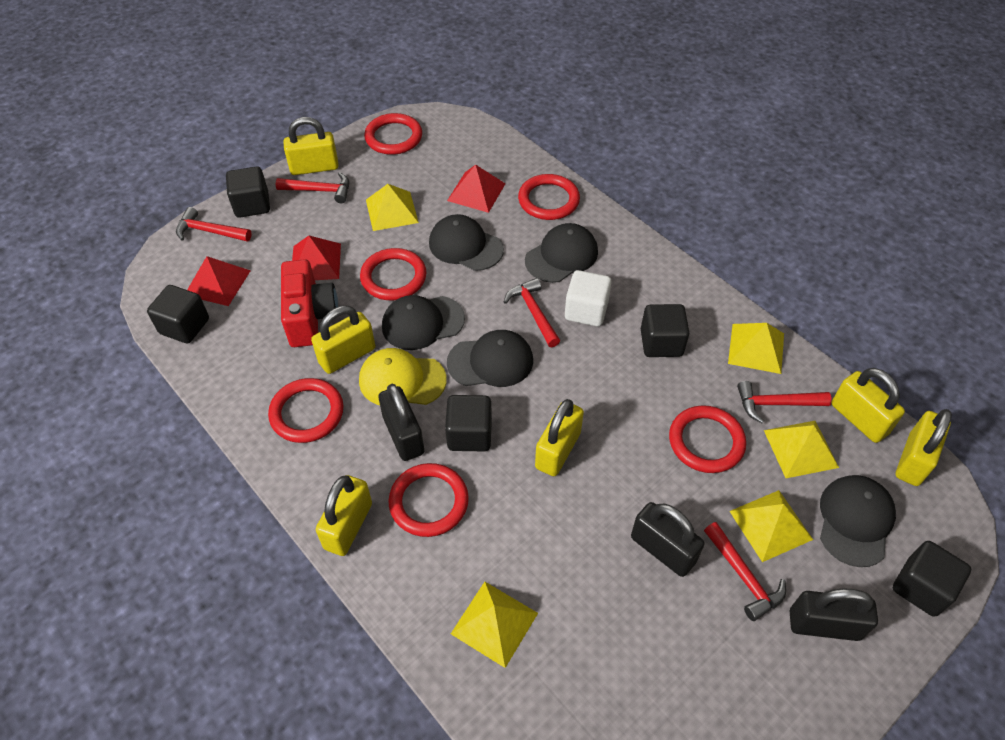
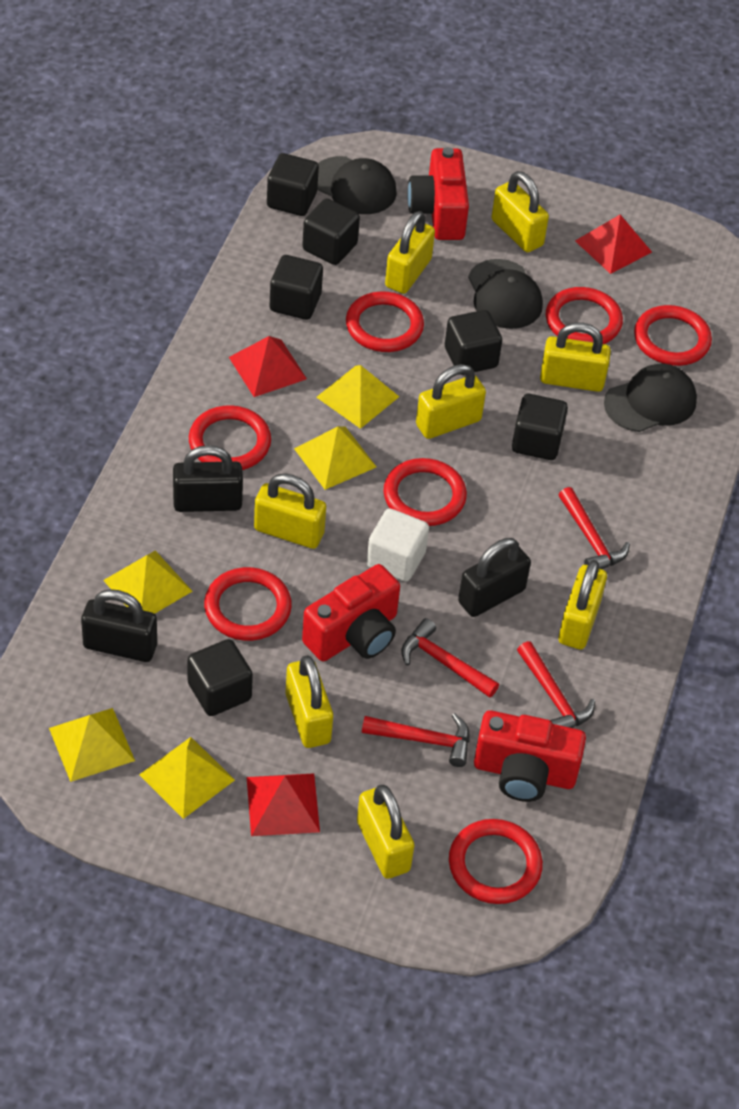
black cap: 5 -> 3
black cube: 5 -> 6
red camera: 1 -> 3
red hammer: 5 -> 4
red ring: 6 -> 7
yellow cap: 1 -> 0
yellow padlock: 6 -> 8

